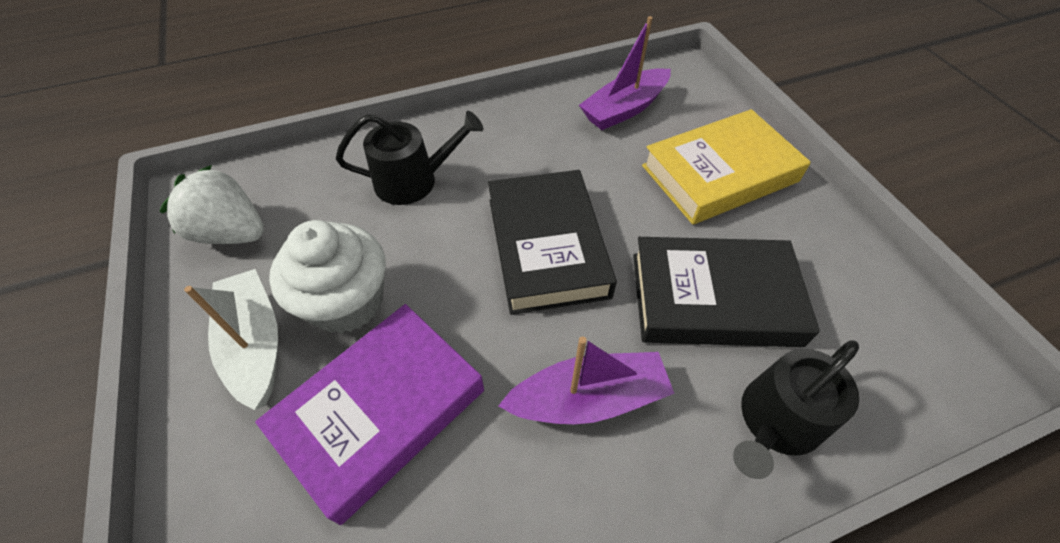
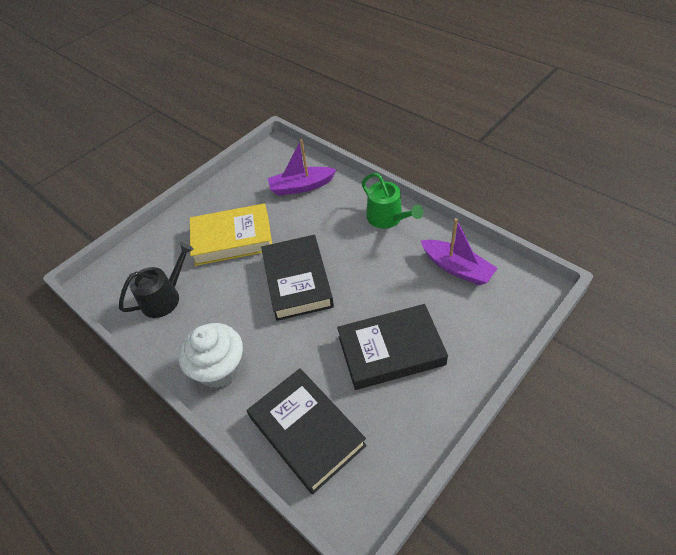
black book: 2 -> 3
black watering can: 2 -> 1
green watering can: 0 -> 1
purple book: 1 -> 0
white boat: 1 -> 0
white strawberry: 1 -> 0

